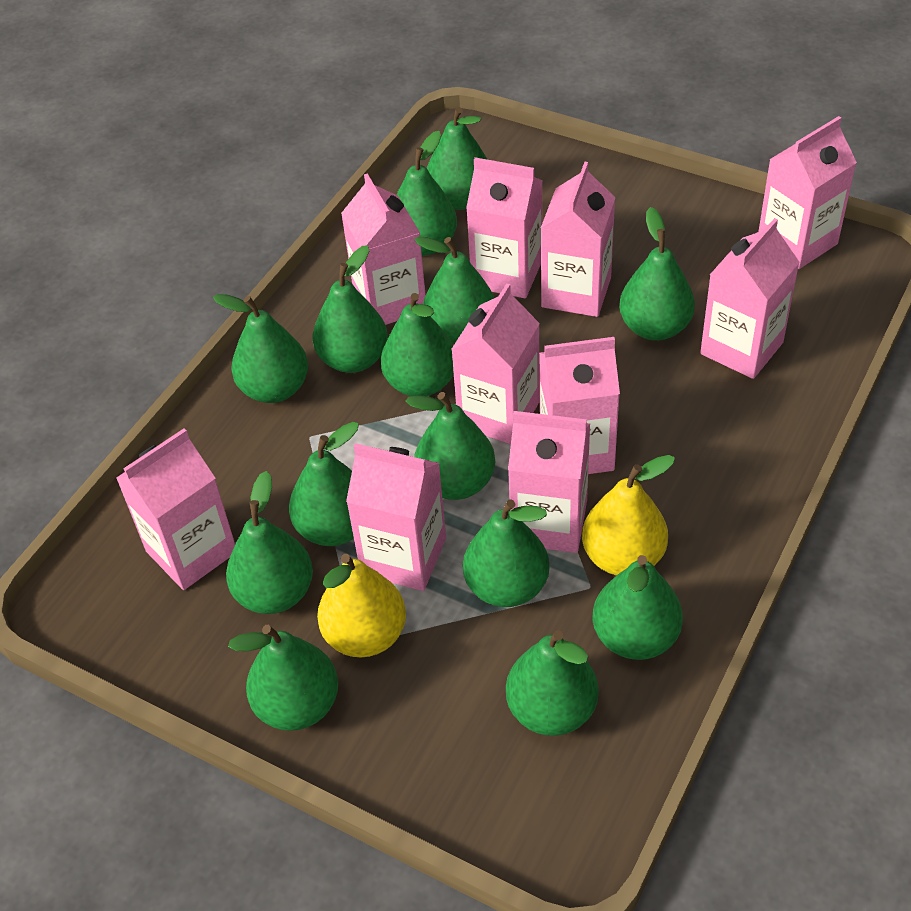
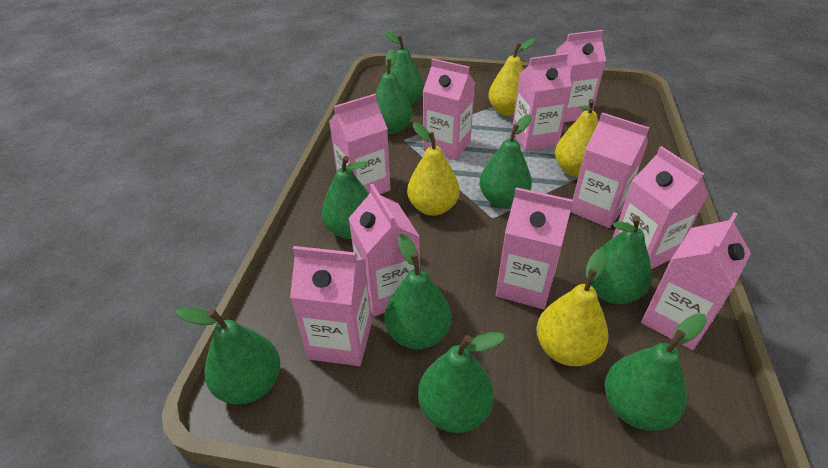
green pear: 14 -> 9
yellow pear: 2 -> 4

